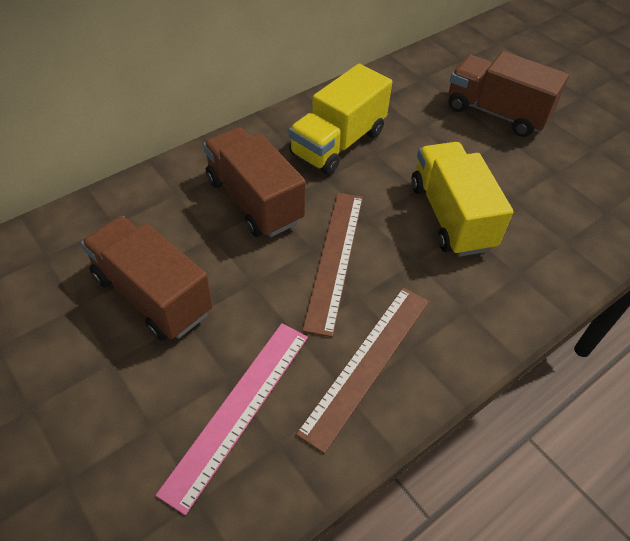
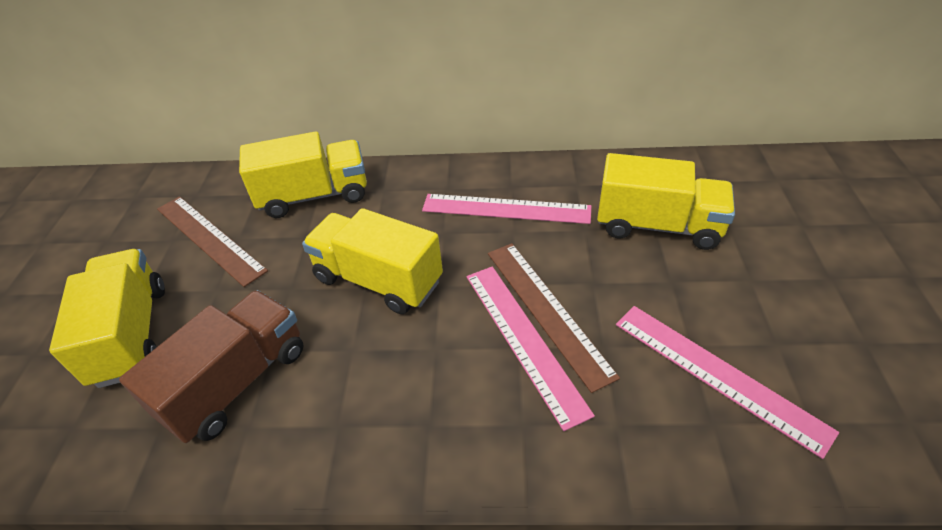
brown truck: 3 -> 1
pink ruler: 1 -> 3
yellow truck: 2 -> 4

